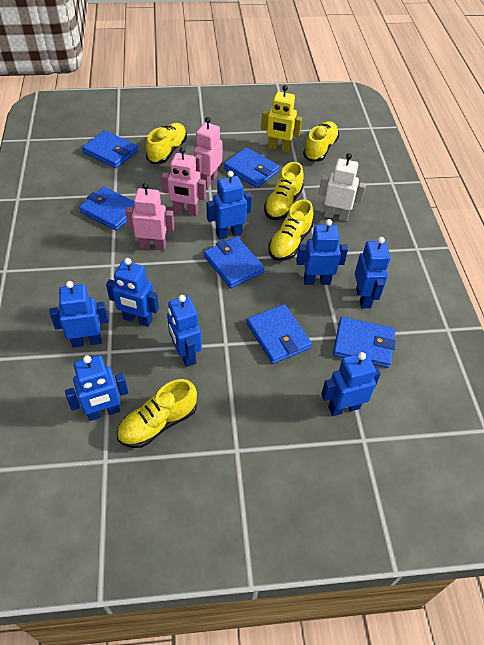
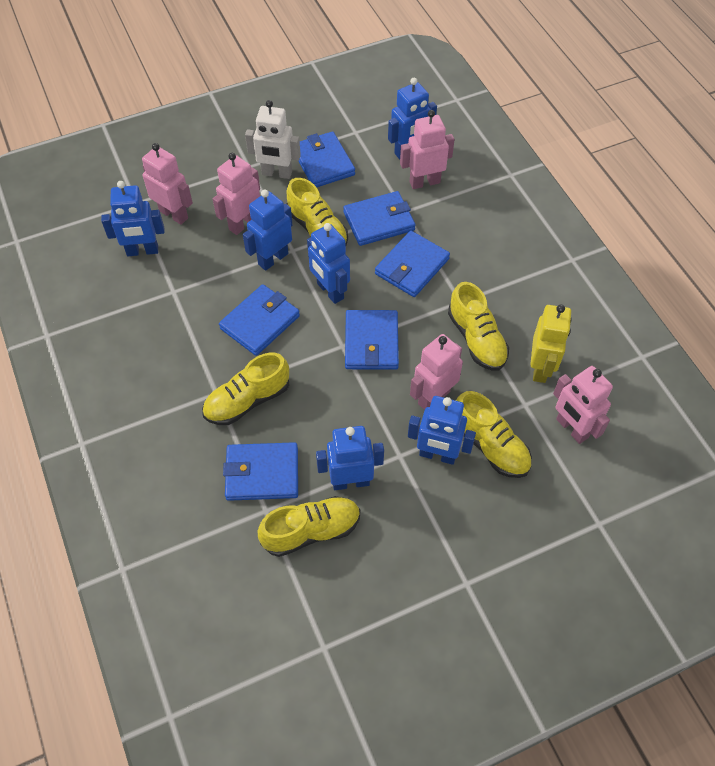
blue robot: 8 -> 6
pink robot: 3 -> 5

